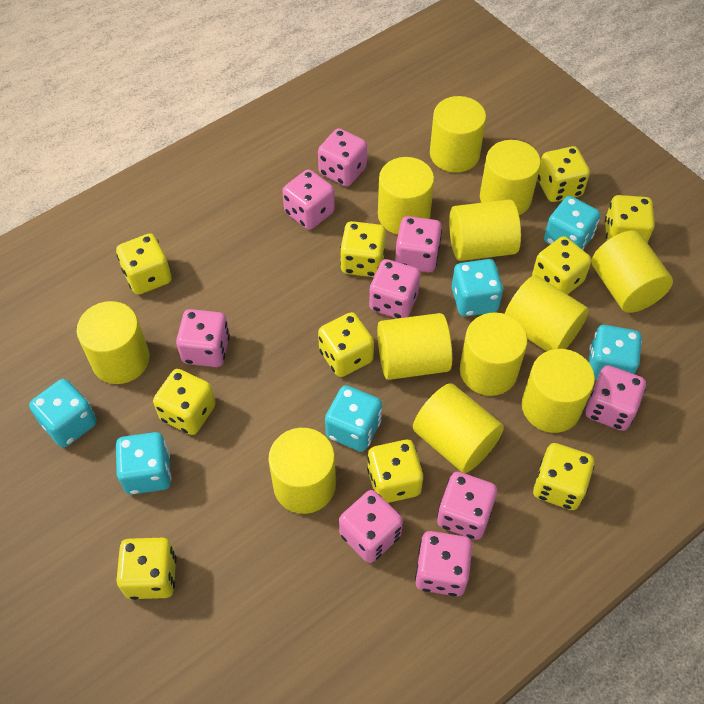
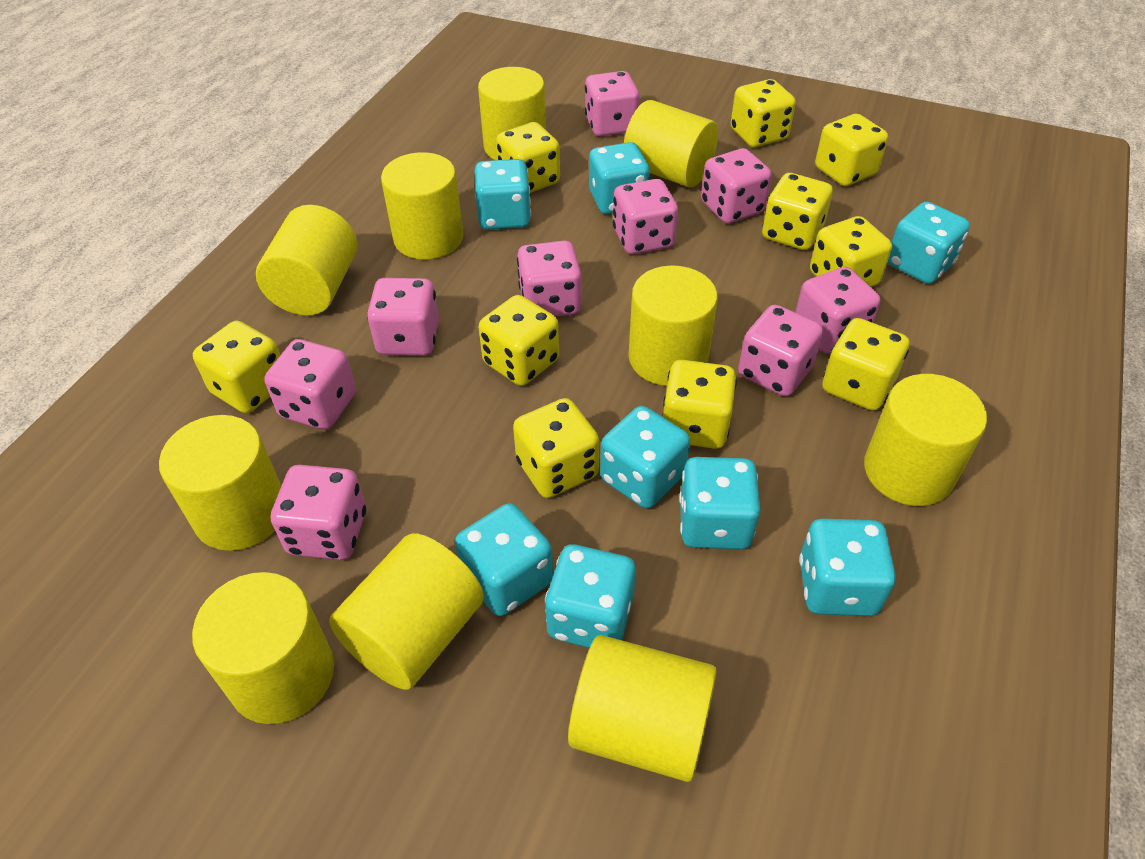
turquoise dice: 6 -> 8
yellow cylinder: 12 -> 10

